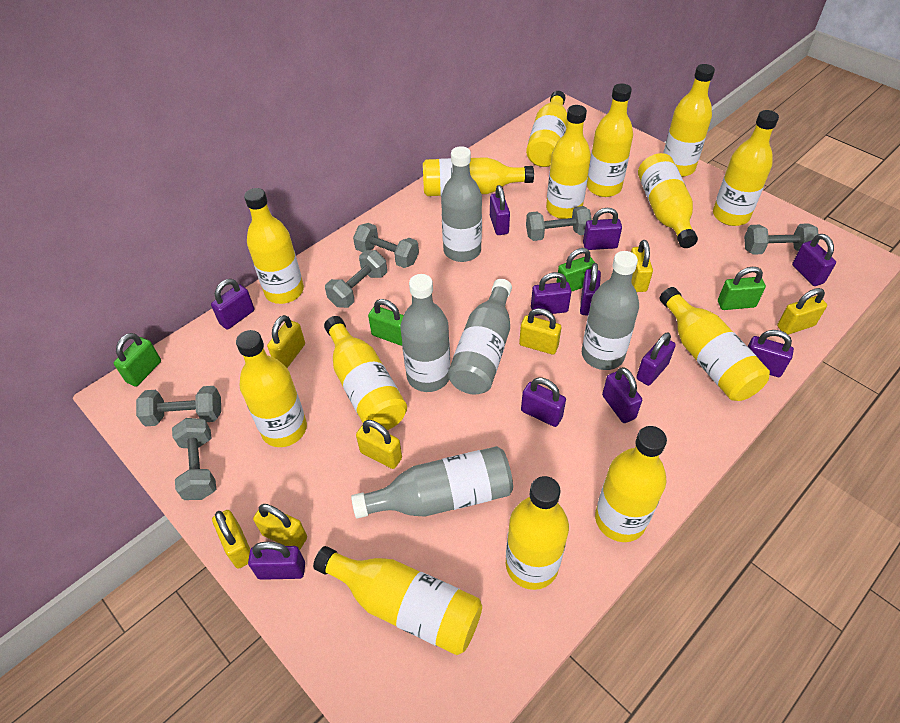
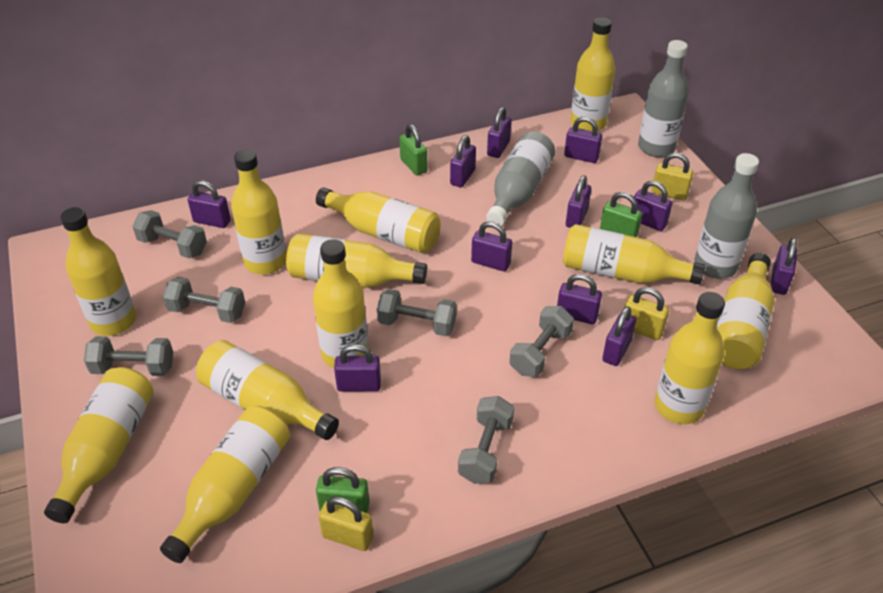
green padlock: 4 -> 3
grey bottle: 5 -> 3
yellow bottle: 14 -> 12
yellow padlock: 7 -> 3

